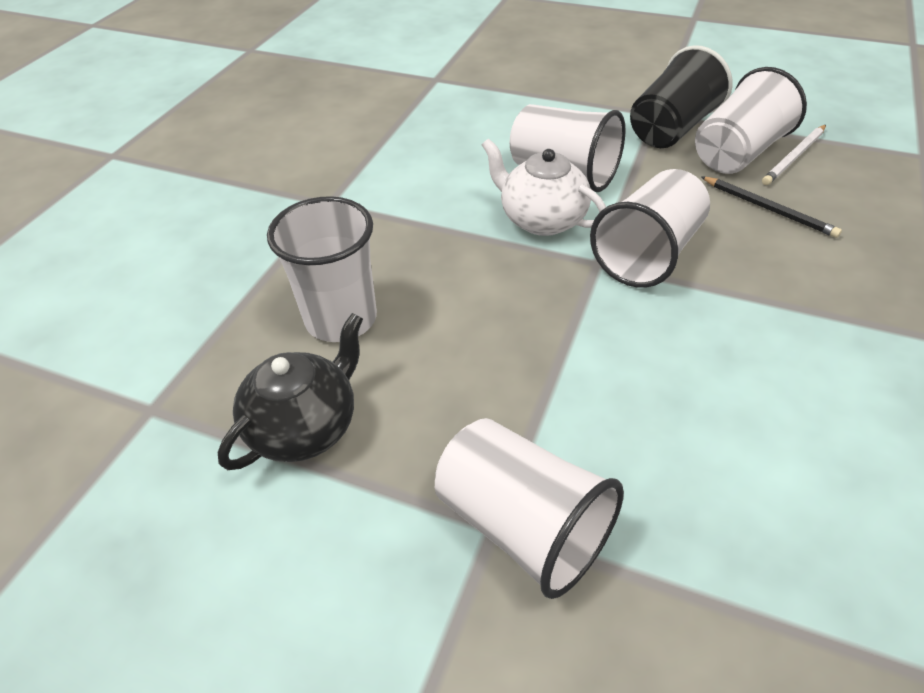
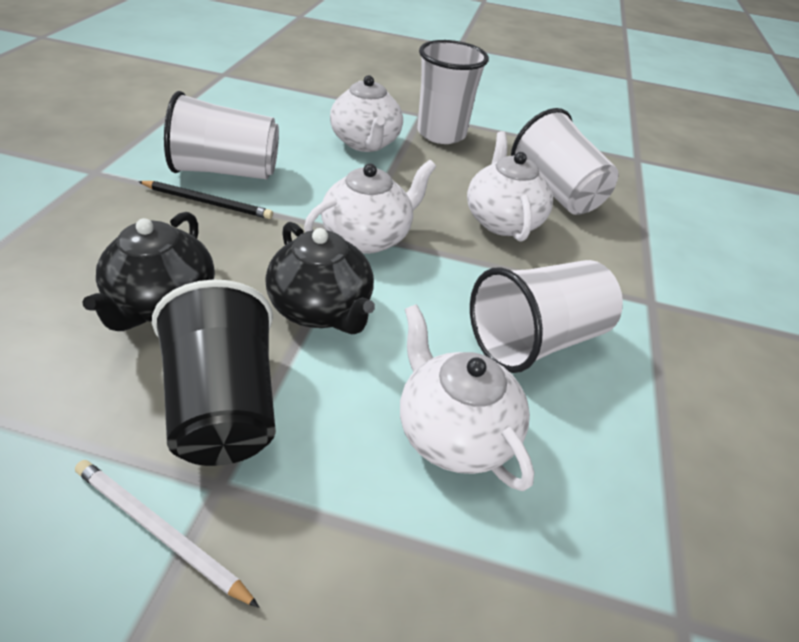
black teapot: 1 -> 2
white cup: 5 -> 4
white teapot: 1 -> 4

